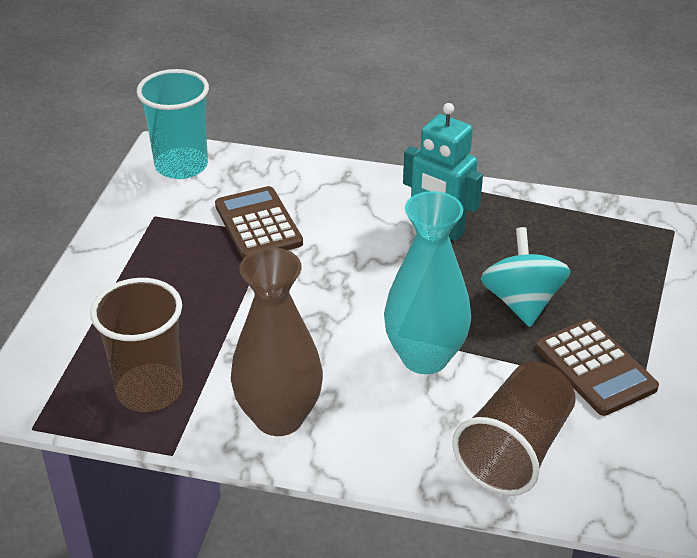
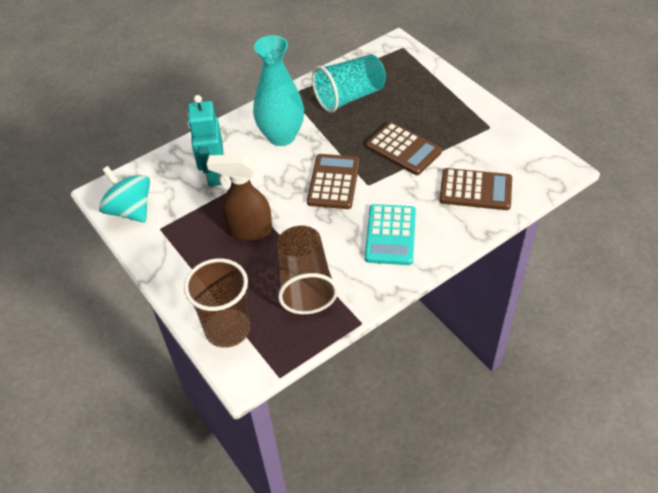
brown calculator: 2 -> 3
brown spray bottle: 0 -> 1
brown vase: 1 -> 0
turquoise calculator: 0 -> 1

